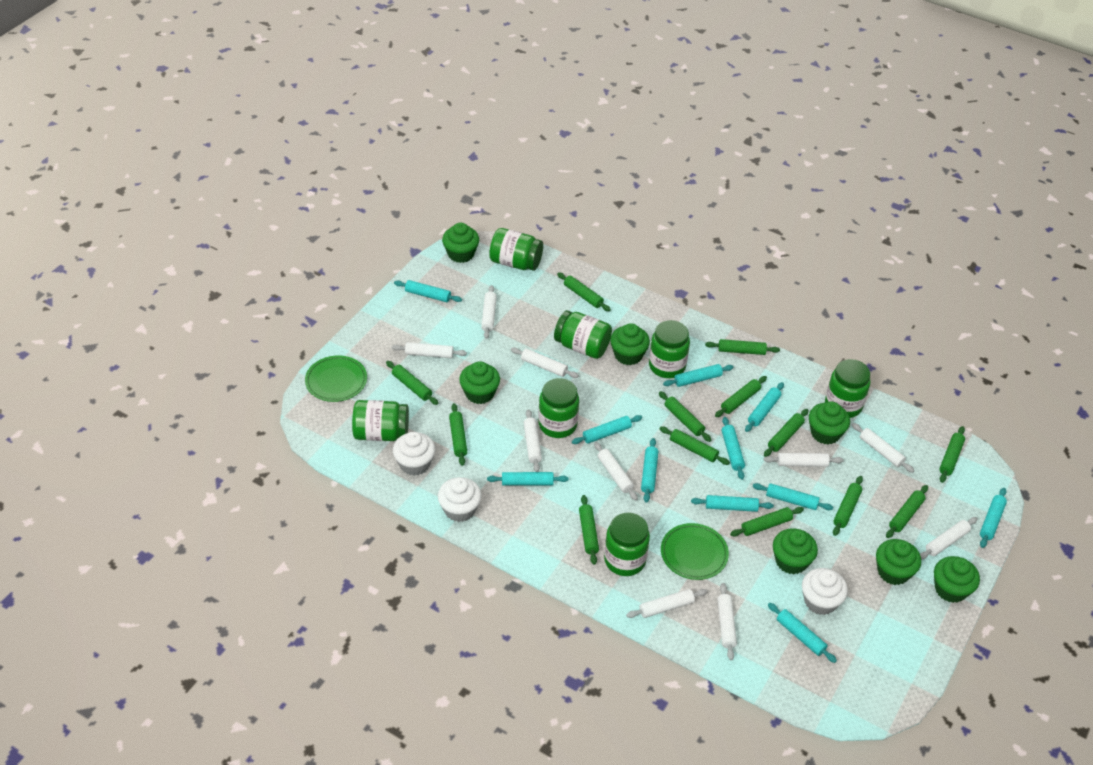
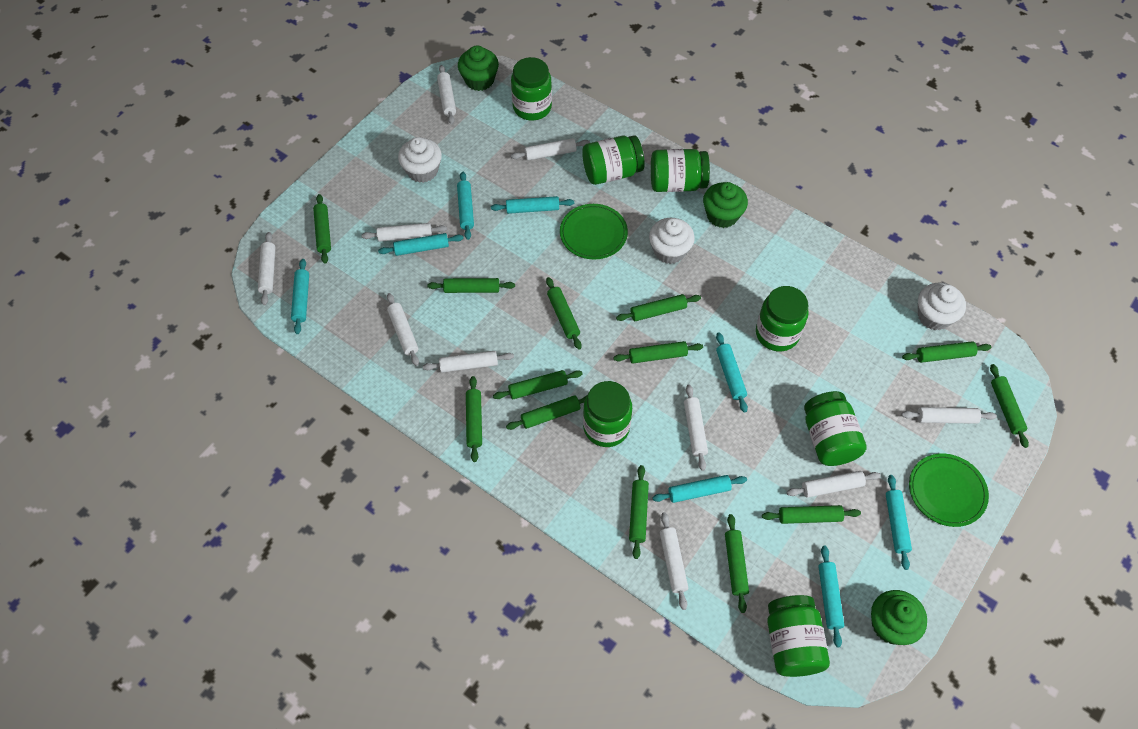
green cupcake: 7 -> 3
turquoise rolling pin: 11 -> 8

